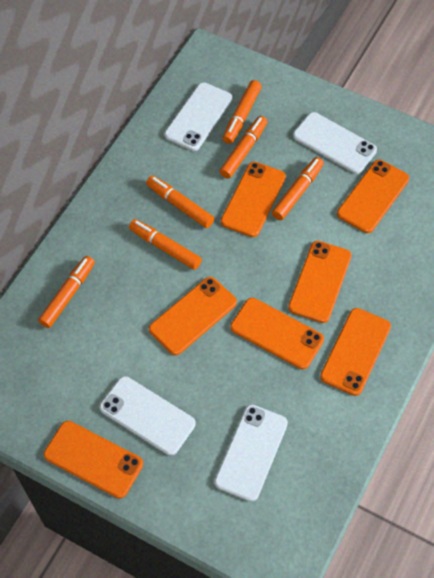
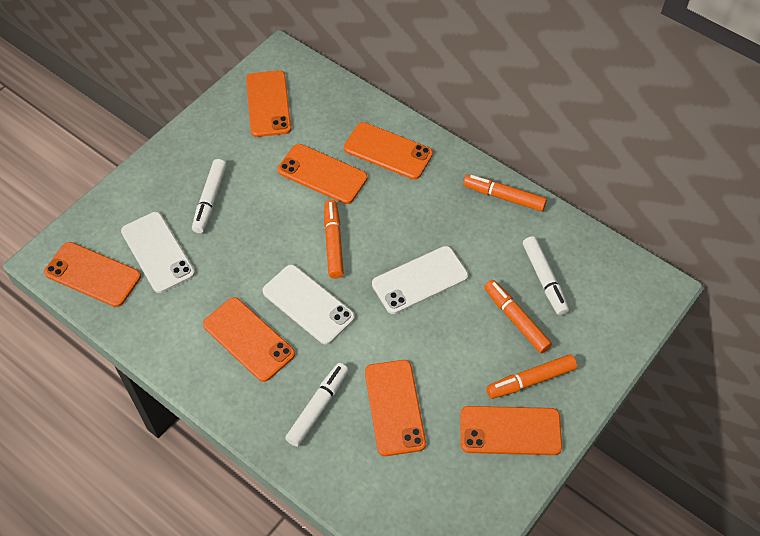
orange marker: 6 -> 4
white marker: 0 -> 3
white phone: 4 -> 3

